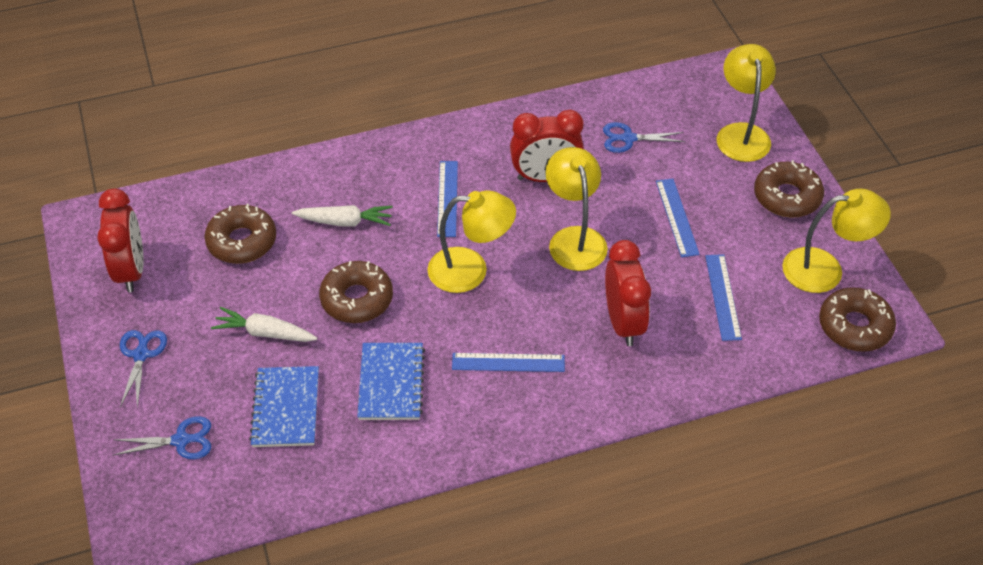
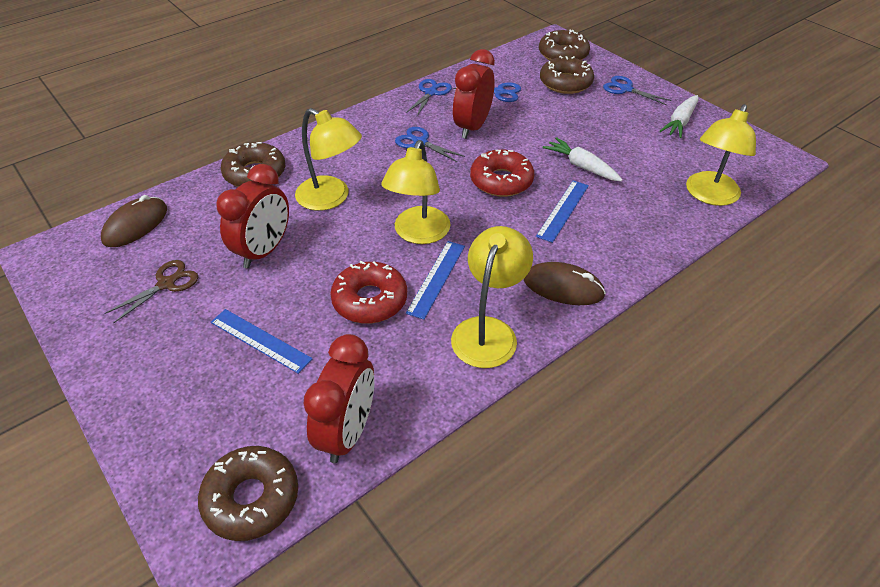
blue notebook: 2 -> 0
blue ruler: 4 -> 3
blue scissors: 3 -> 4
brown mouse: 0 -> 2
brown scissors: 0 -> 1
red donut: 0 -> 2

